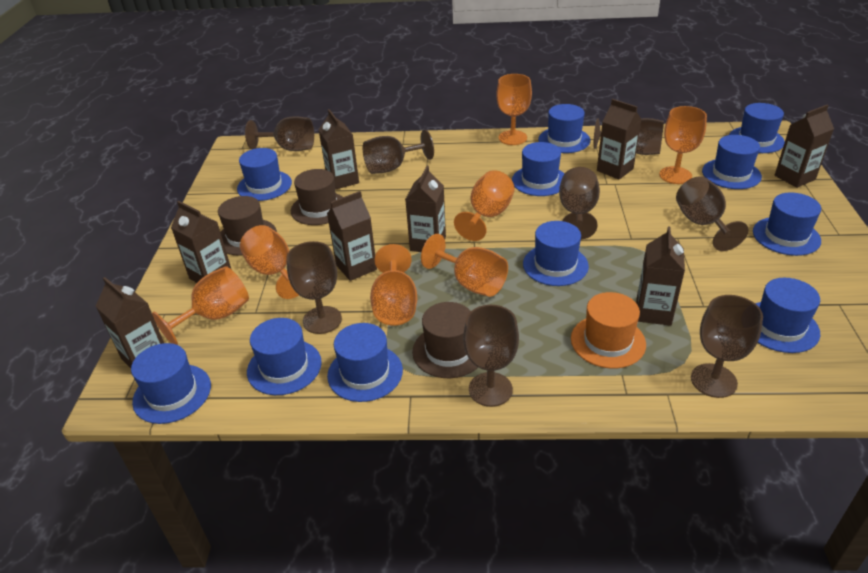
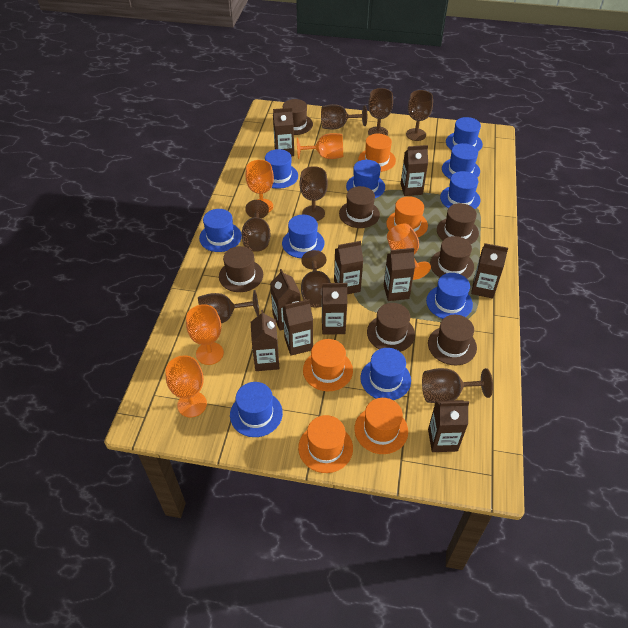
blue hat: 11 -> 10
brown carton: 8 -> 10
brown hat: 3 -> 7
orange goblet: 7 -> 5
orange hat: 1 -> 5

